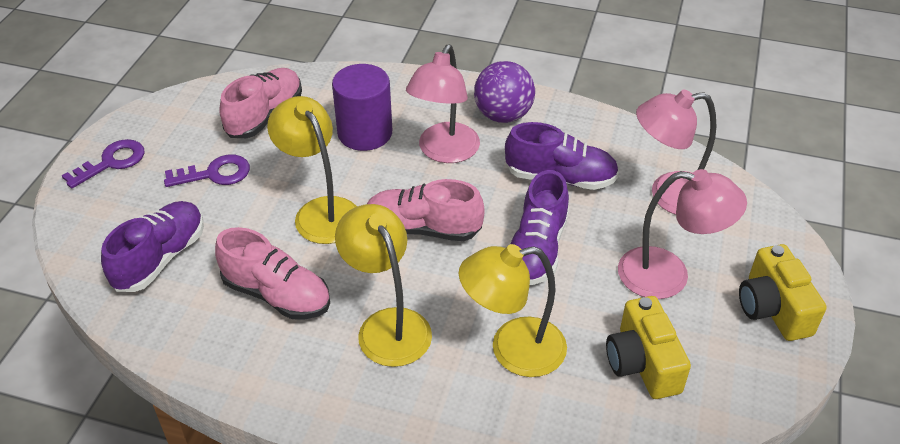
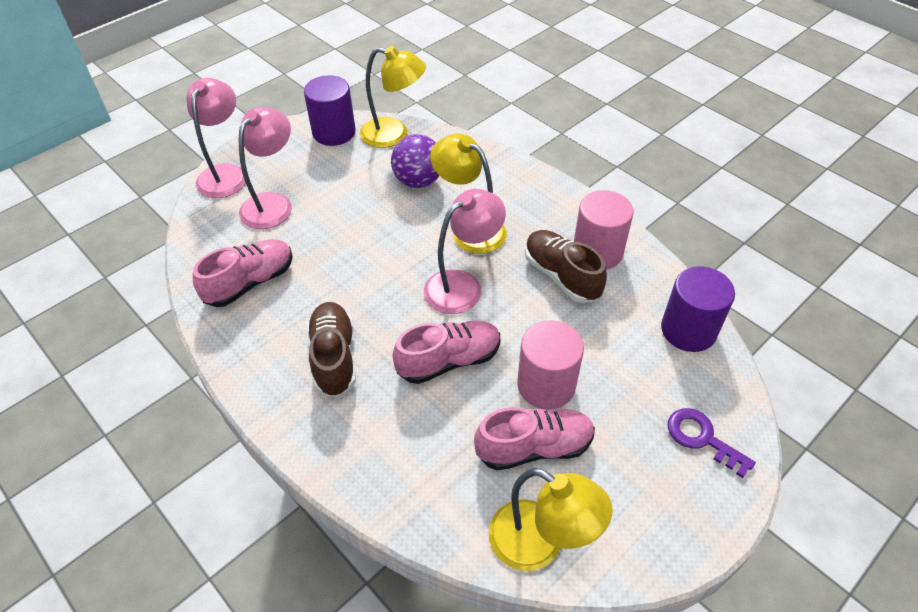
brown shoe: 0 -> 2
pink cylinder: 0 -> 2
purple cylinder: 1 -> 2
purple key: 2 -> 1
purple shoe: 3 -> 0
yellow camera: 2 -> 0

